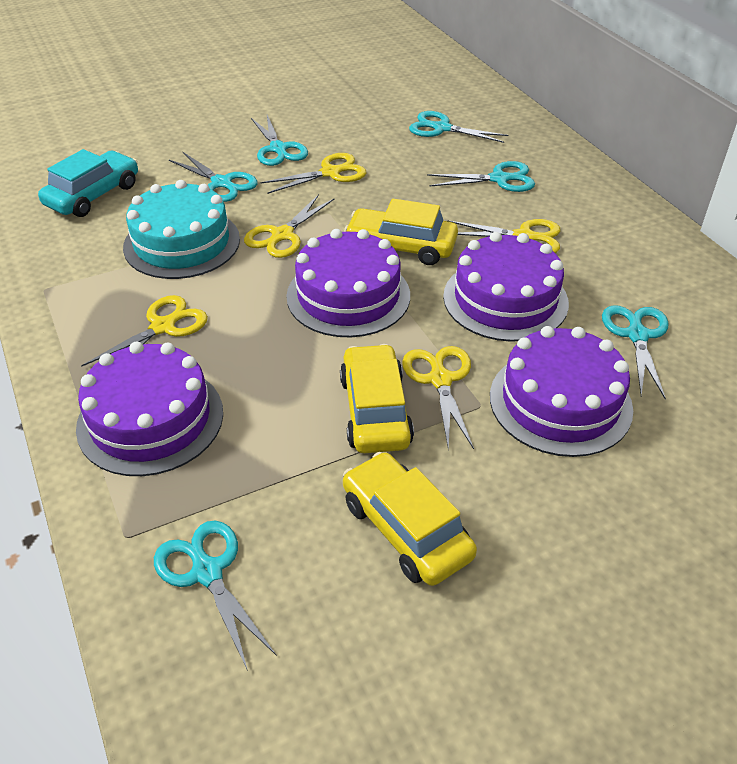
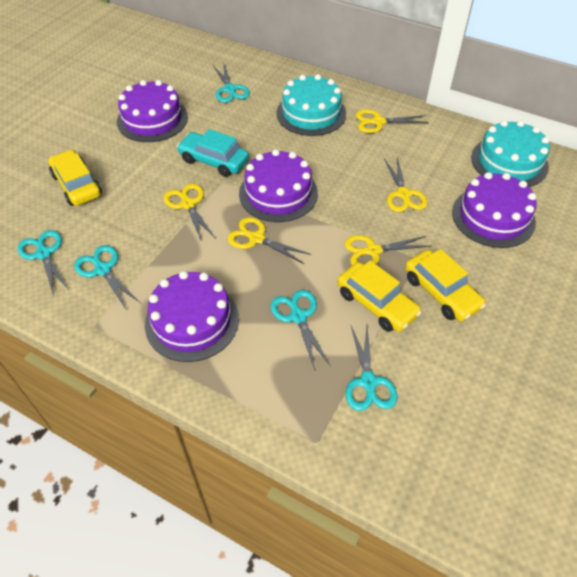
turquoise cake: 1 -> 2
turquoise scissors: 6 -> 5

